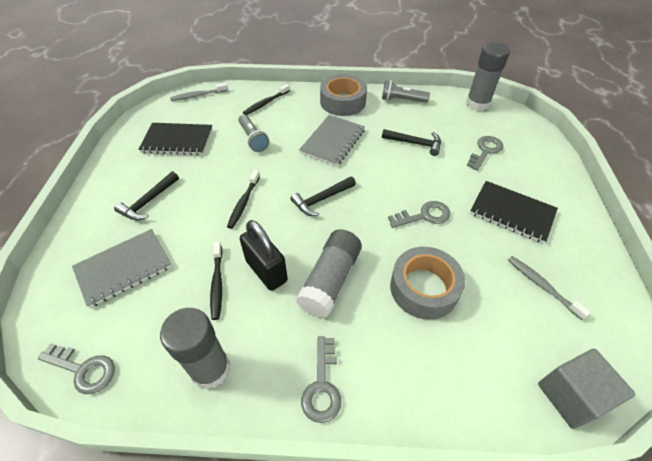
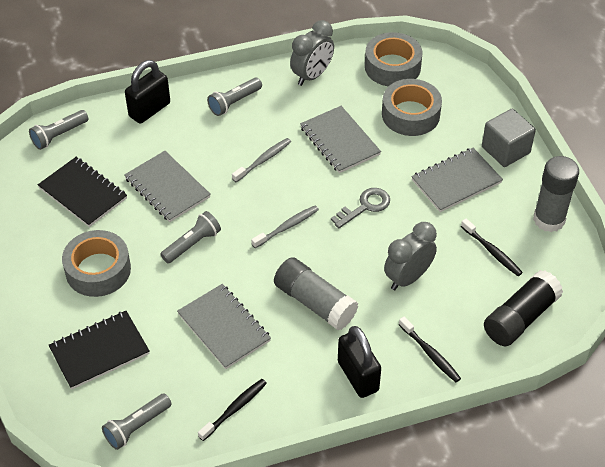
black glue stick: 0 -> 1
black hammer: 3 -> 0
black padlock: 1 -> 2
grey clock: 0 -> 2
grey flashlight: 2 -> 4
grey glue stick: 3 -> 2
grey key: 4 -> 1
grey notebook: 2 -> 4
grey tape: 2 -> 3

